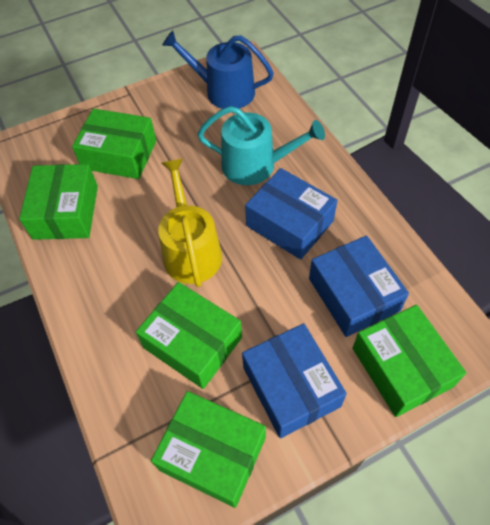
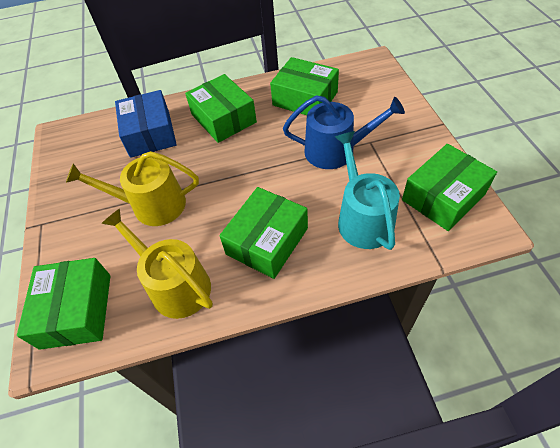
blue box: 3 -> 1
yellow watering can: 1 -> 2

